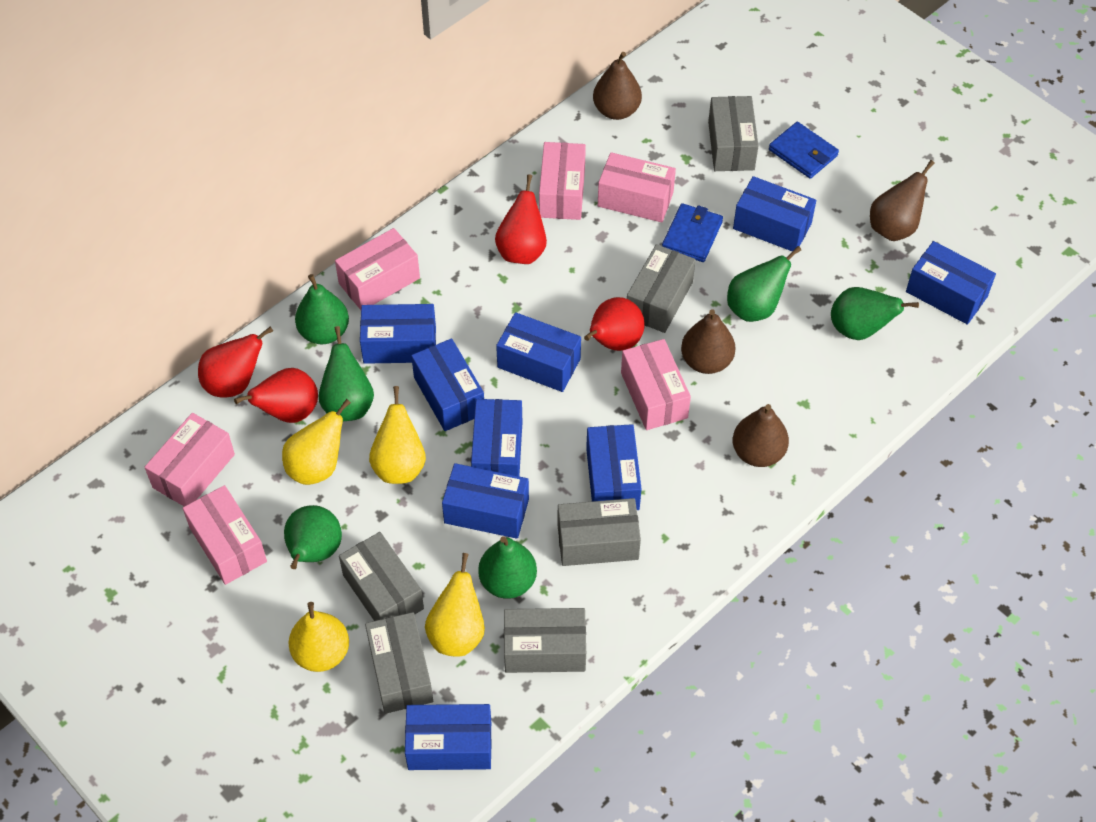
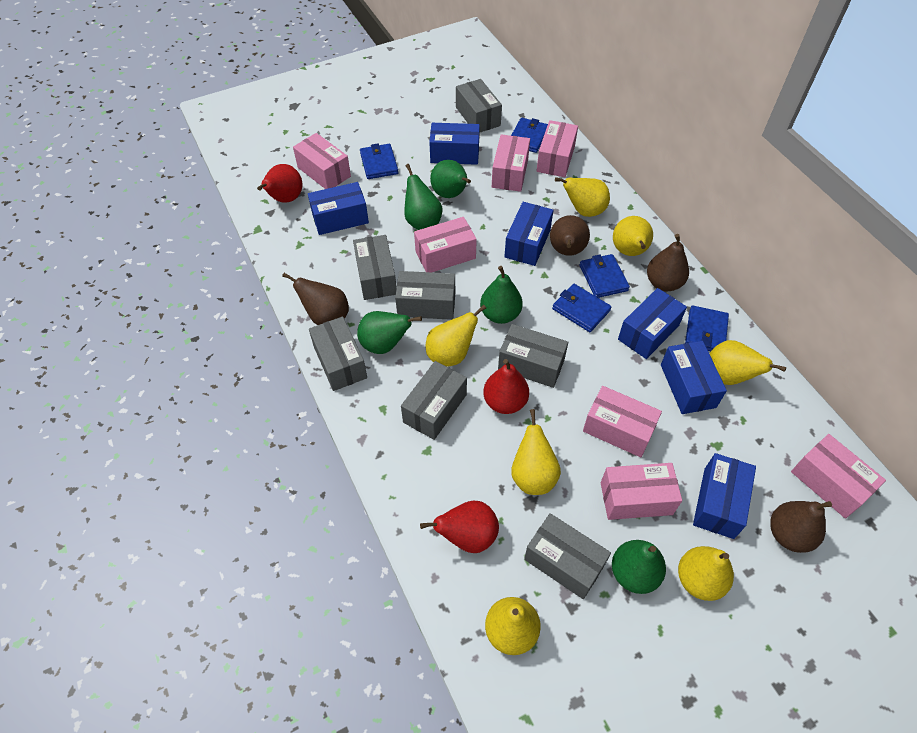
blue box: 9 -> 6
blue wallet: 2 -> 5
green pear: 6 -> 5
grey box: 6 -> 7
pink box: 6 -> 7
red pear: 4 -> 3
yellow pear: 4 -> 7

